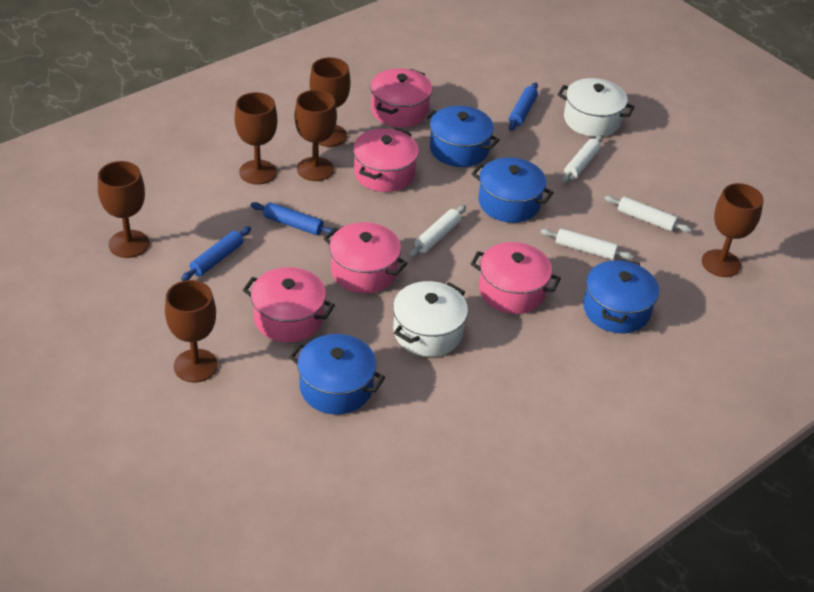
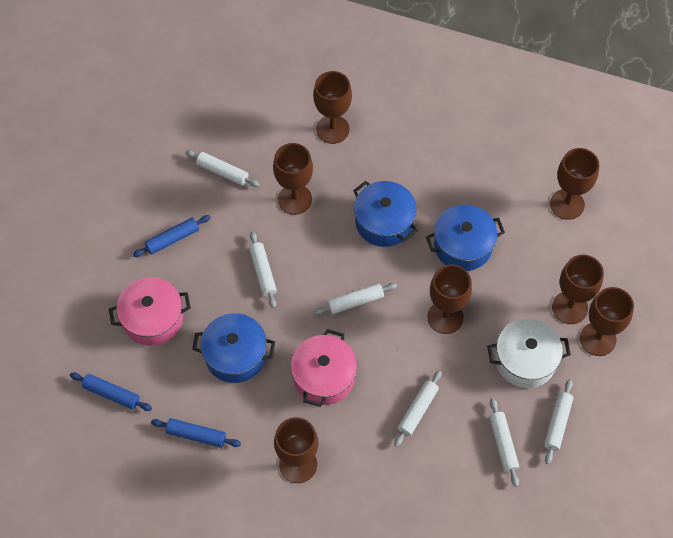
blue pot: 4 -> 3
brown goblet: 6 -> 7
pink pot: 5 -> 2
white pot: 2 -> 1
white rolling pin: 4 -> 6

